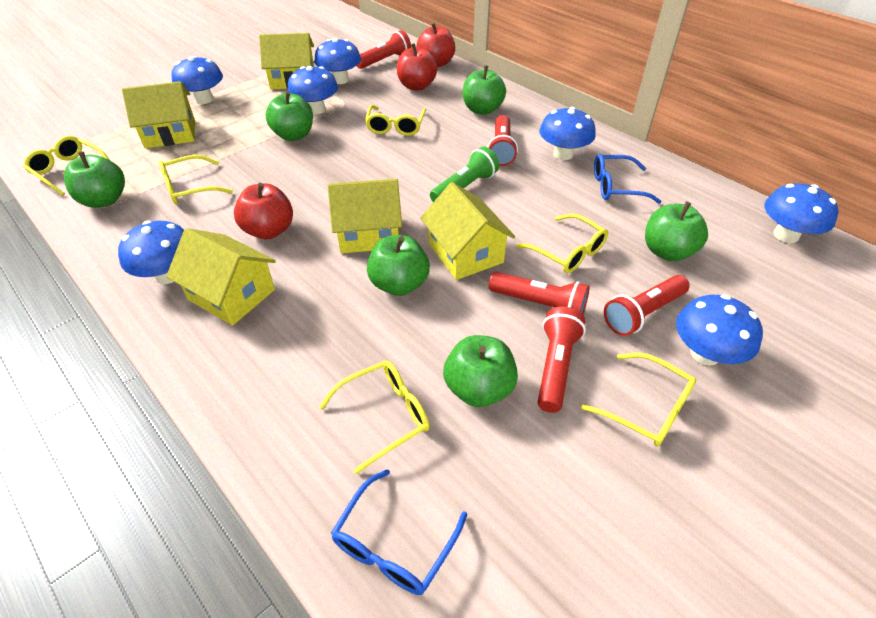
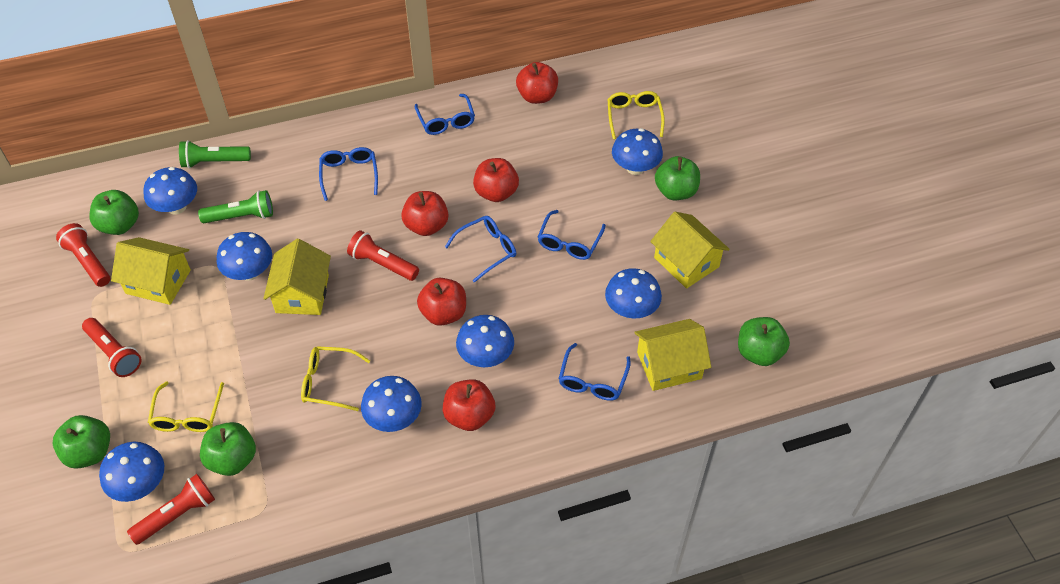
blue glasses: 2 -> 5
green apple: 6 -> 5
green flashlight: 1 -> 2
red apple: 3 -> 5
red flashlight: 5 -> 4
yellow glasses: 6 -> 3
yellow house: 5 -> 4

